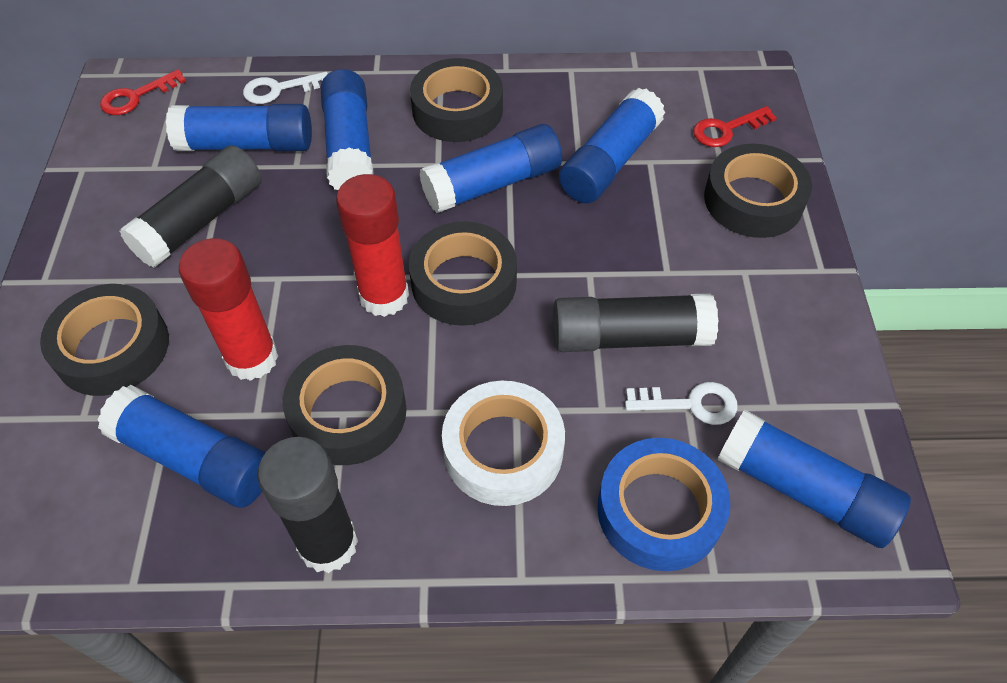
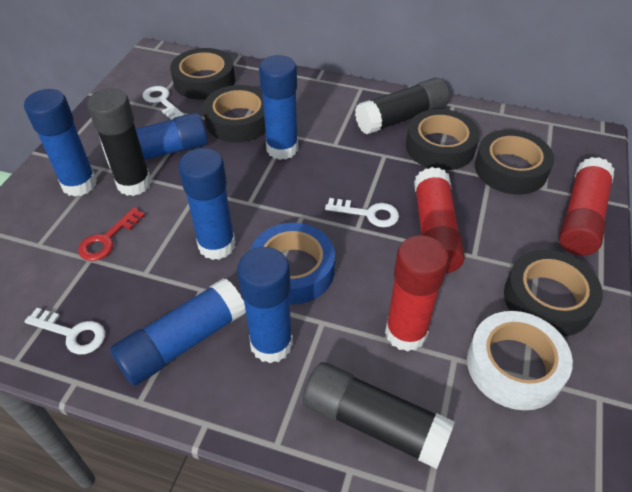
red glue stick: 2 -> 3
red key: 2 -> 1
white key: 2 -> 3

